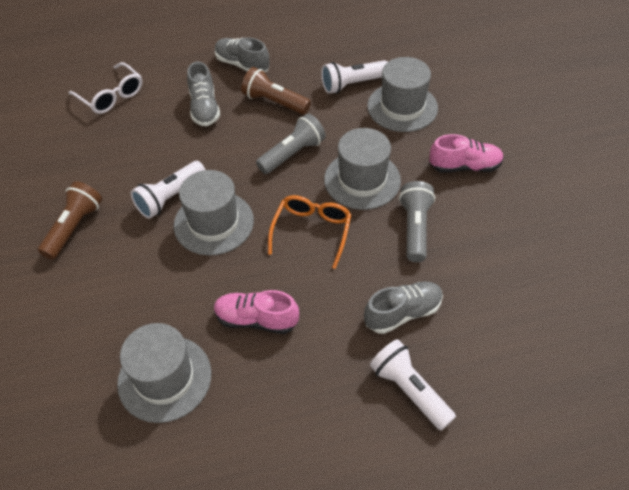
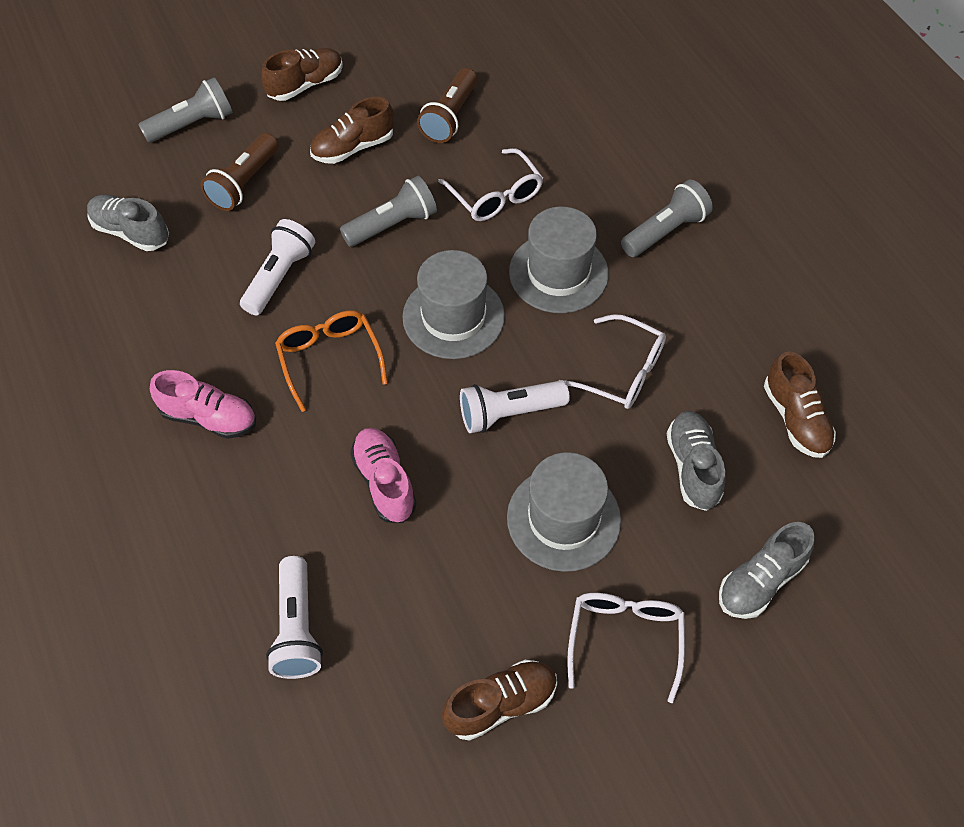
brown shoe: 0 -> 4
grey flashlight: 2 -> 3
grey hat: 4 -> 3
white glasses: 1 -> 3

